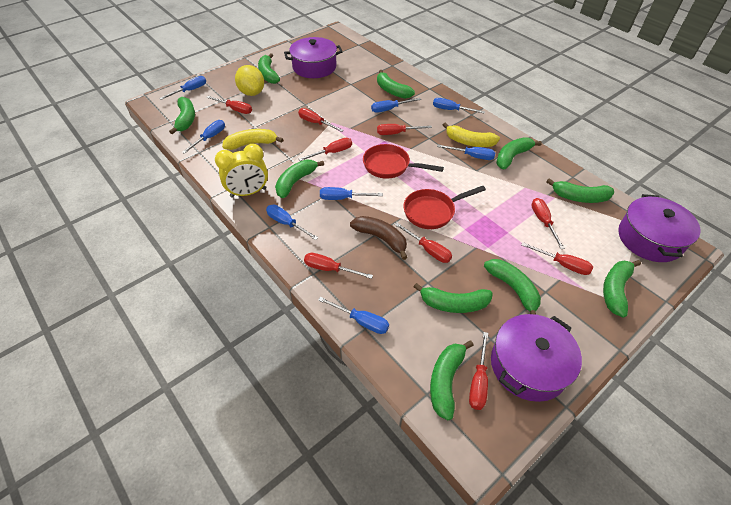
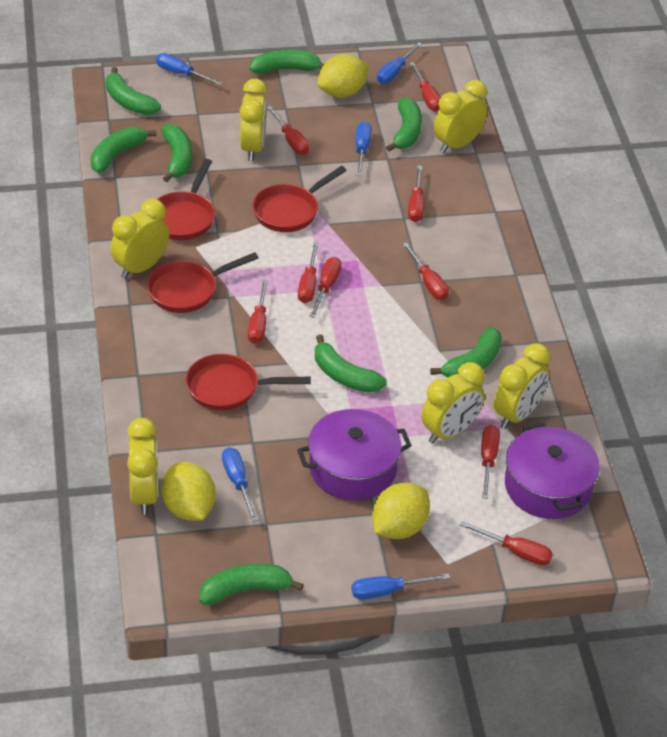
blue screwdriver: 8 -> 5
brown banana: 1 -> 0
green banana: 10 -> 8
purple pot: 3 -> 2
red pan: 2 -> 4
yellow banana: 2 -> 0
yellow clock: 1 -> 6
yellow lemon: 1 -> 3

